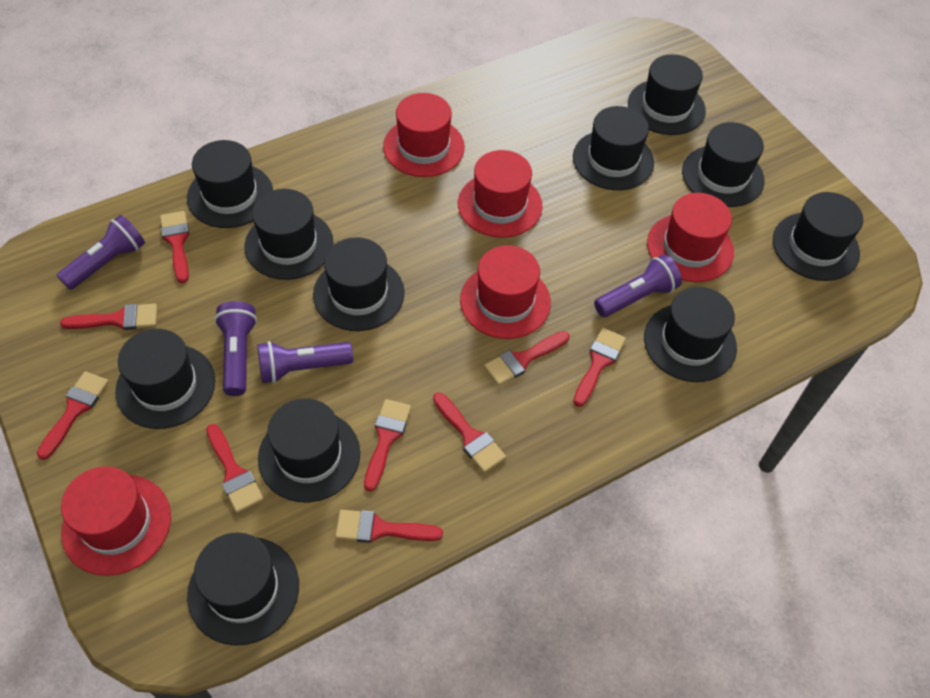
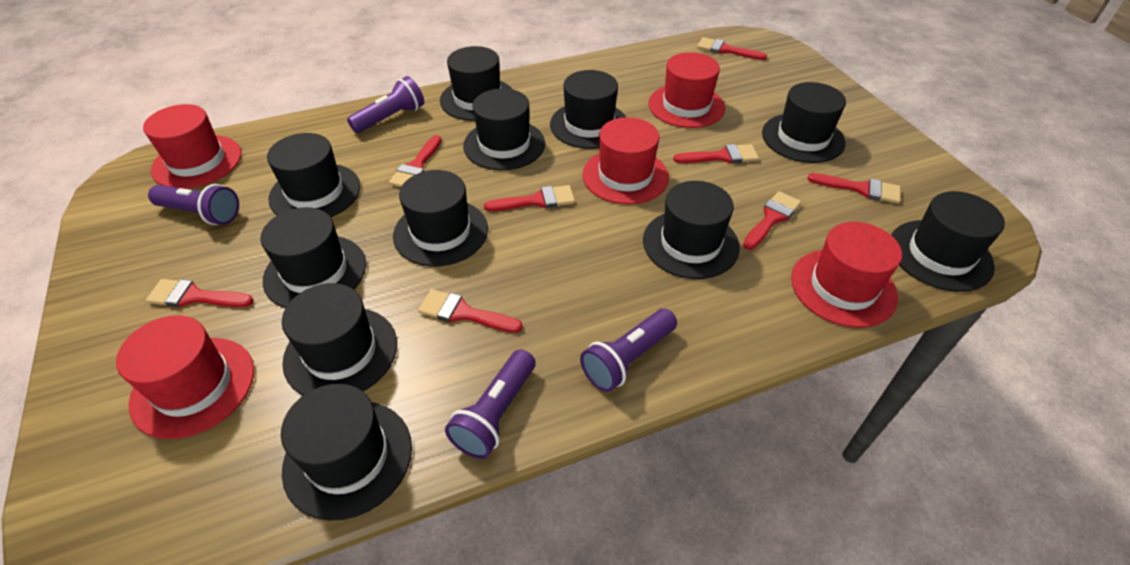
red brush: 9 -> 8

